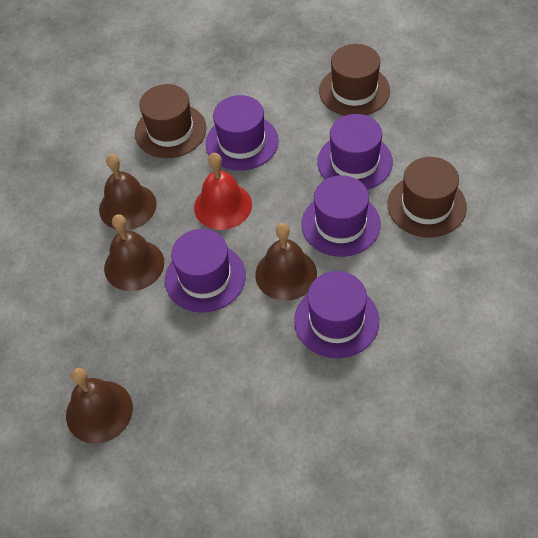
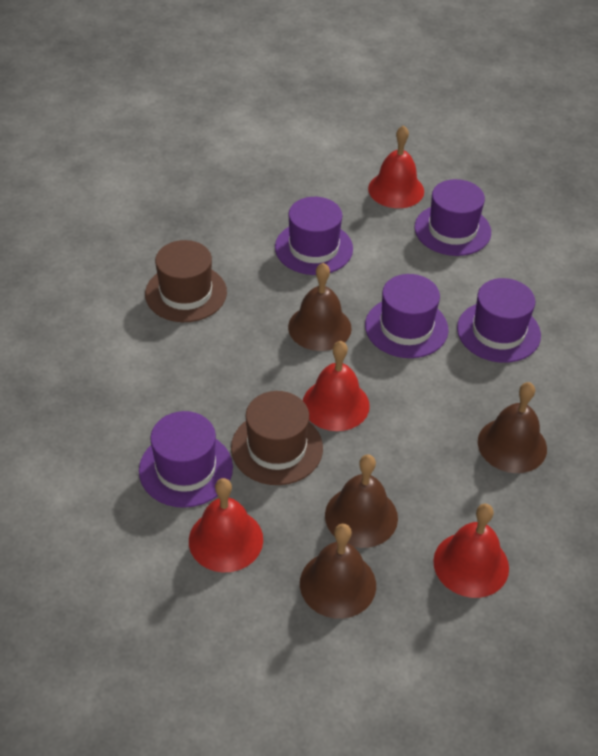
brown hat: 3 -> 2
red bell: 1 -> 4

